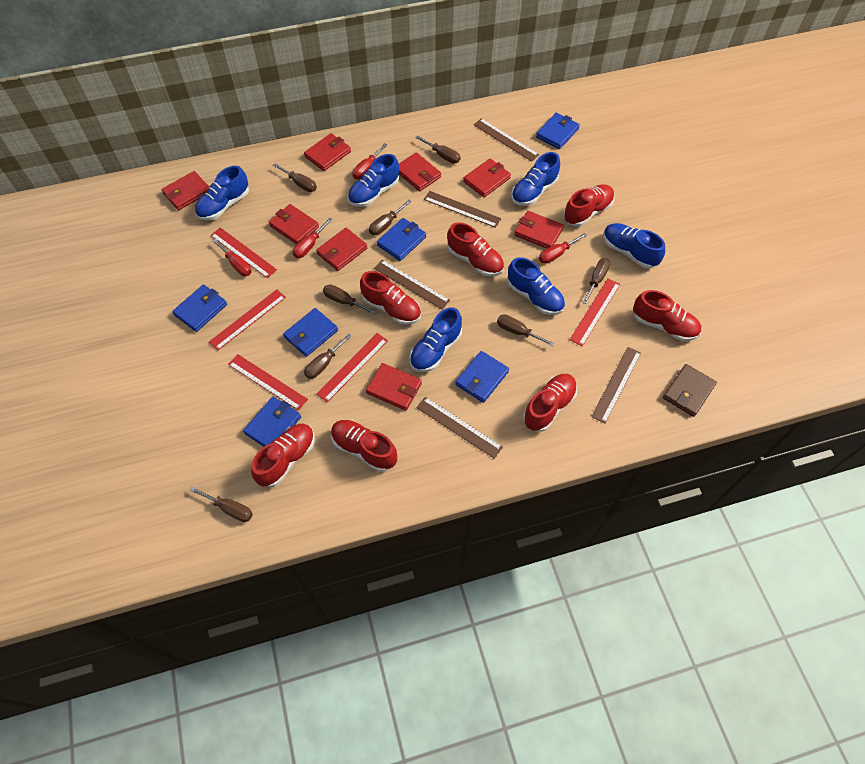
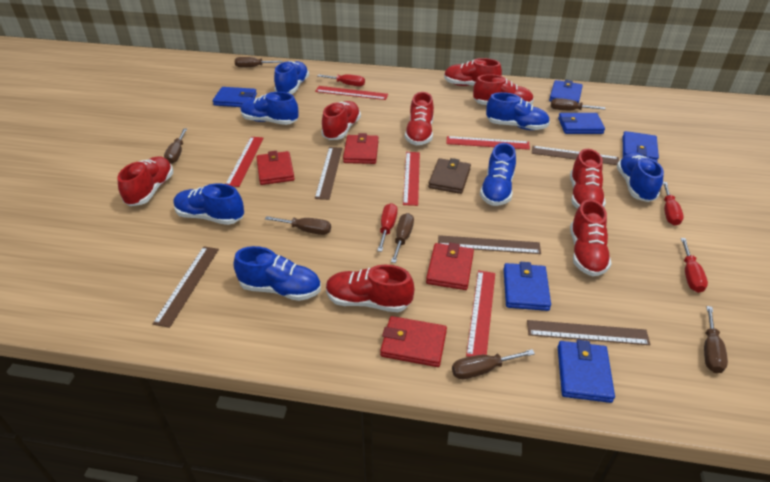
blue shoe: 6 -> 7
brown screwdriver: 8 -> 7
red shoe: 7 -> 8
red wallet: 8 -> 4

